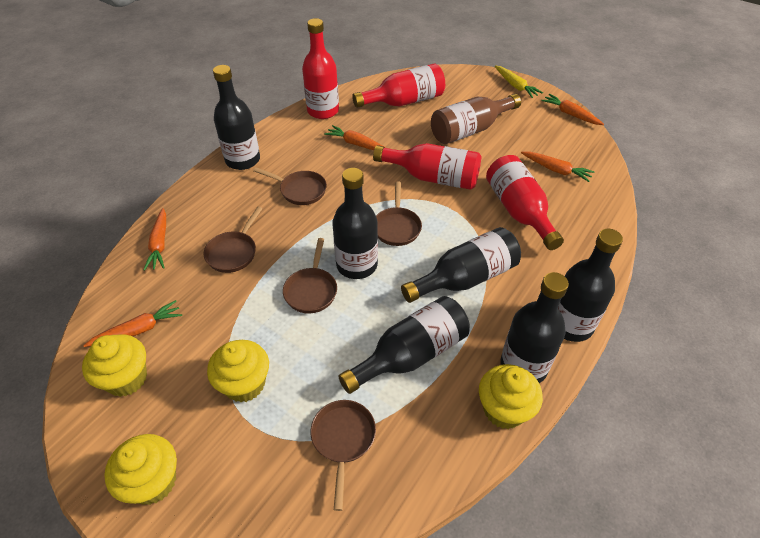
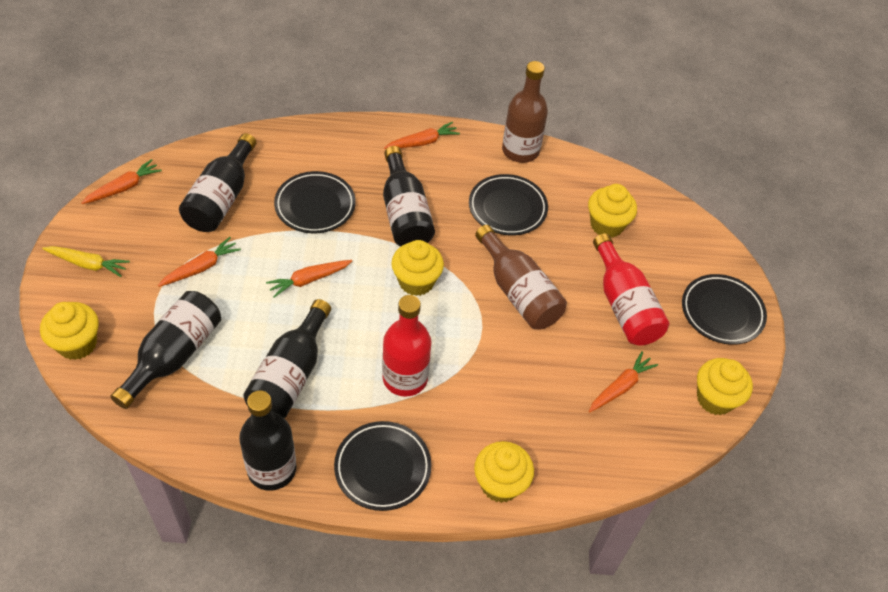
black bottle: 6 -> 5
black plate: 0 -> 4
brown bottle: 1 -> 2
brown pan: 5 -> 0
red bottle: 4 -> 2
yellow cupcake: 4 -> 5

